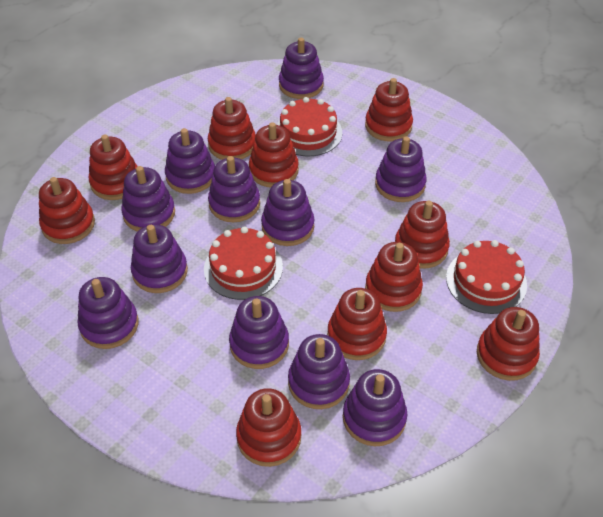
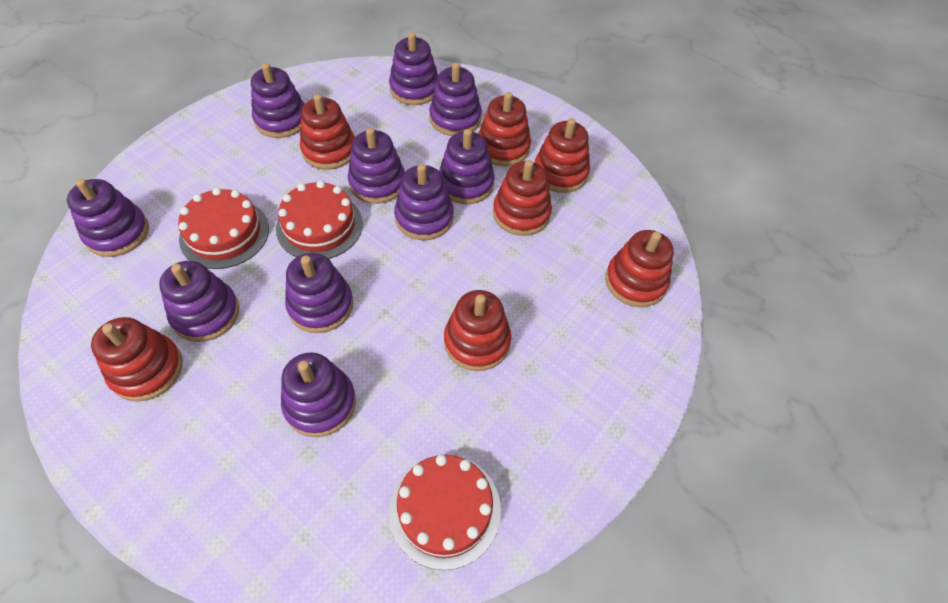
purple stacking toy: 11 -> 10
red stacking toy: 10 -> 7

